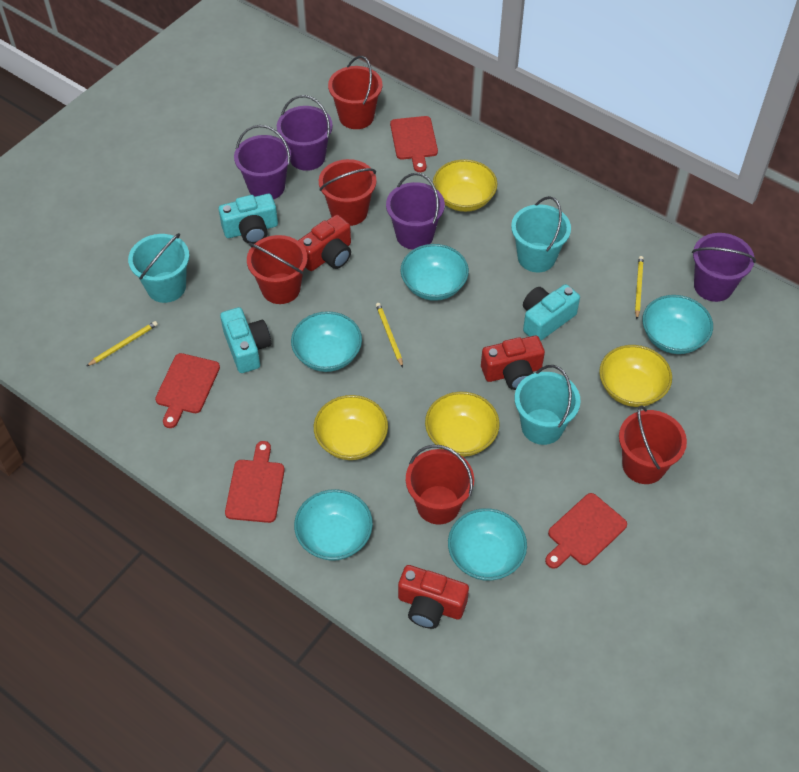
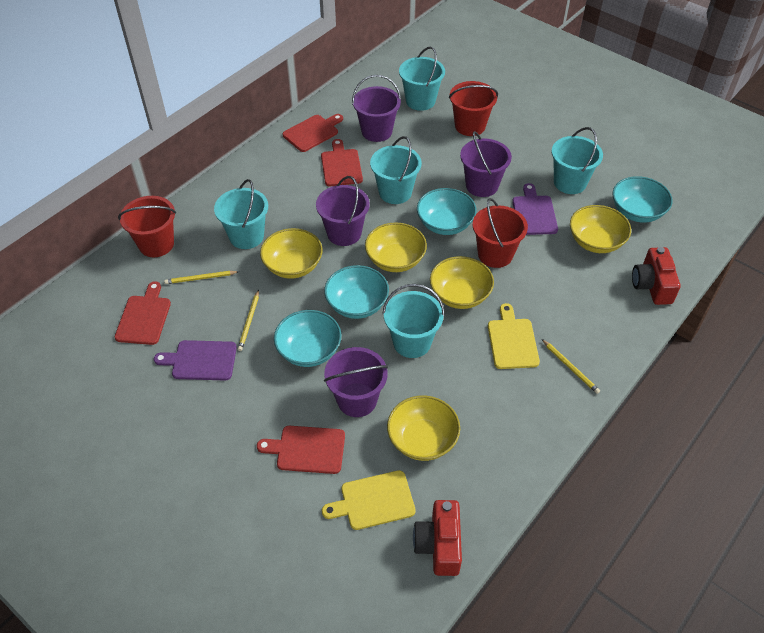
purple cutting board: 0 -> 2
red bucket: 5 -> 3
red camera: 3 -> 2
turquoise bowl: 5 -> 4
turquoise bucket: 3 -> 5
turquoise camera: 3 -> 0
yellow bowl: 4 -> 5
yellow cutting board: 0 -> 2

